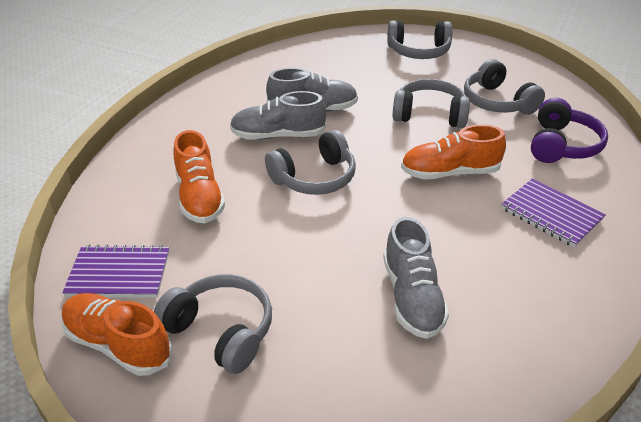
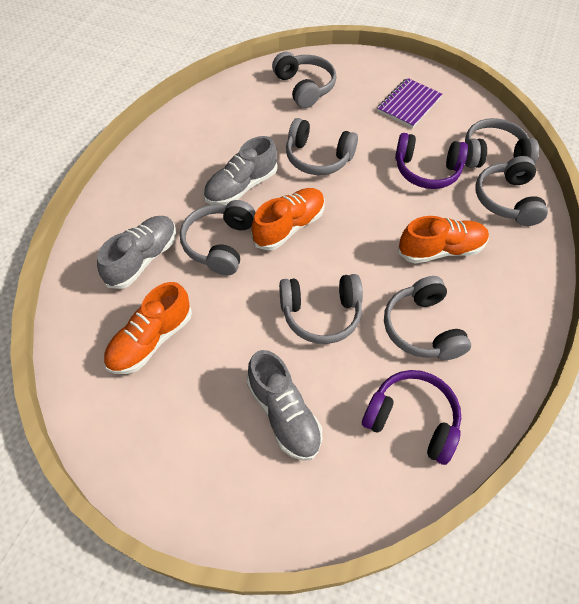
grey headphones: 5 -> 7
purple headphones: 1 -> 2
purple notebook: 2 -> 1

